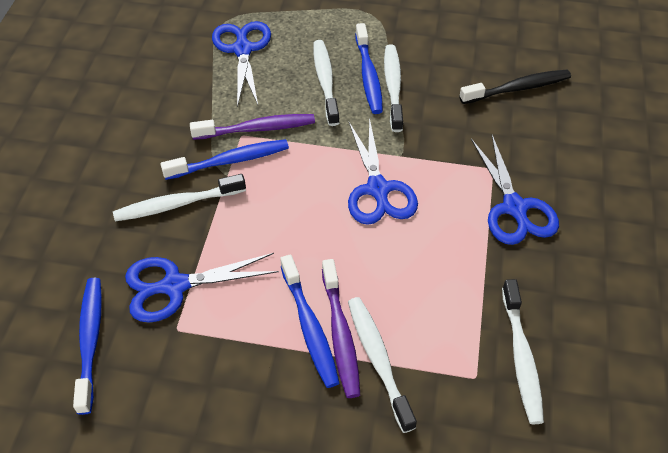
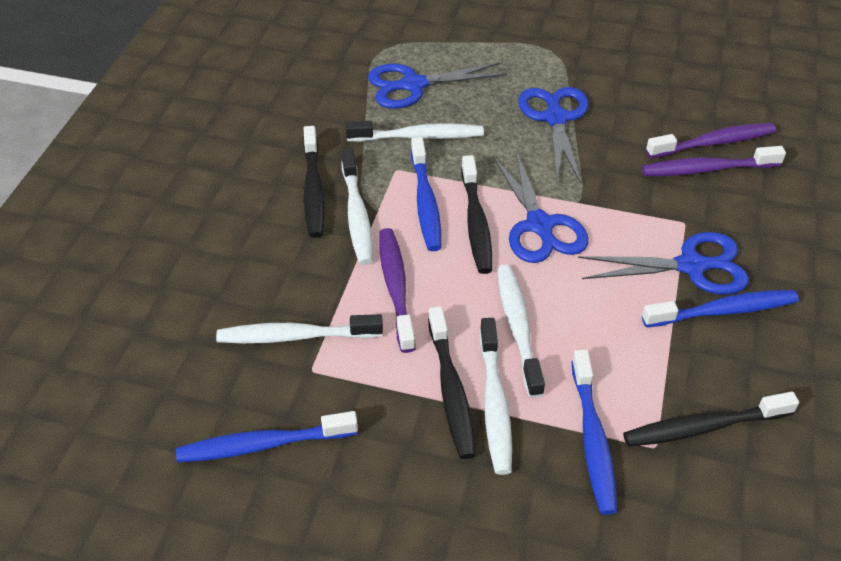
black toothbrush: 1 -> 4
purple toothbrush: 2 -> 3

